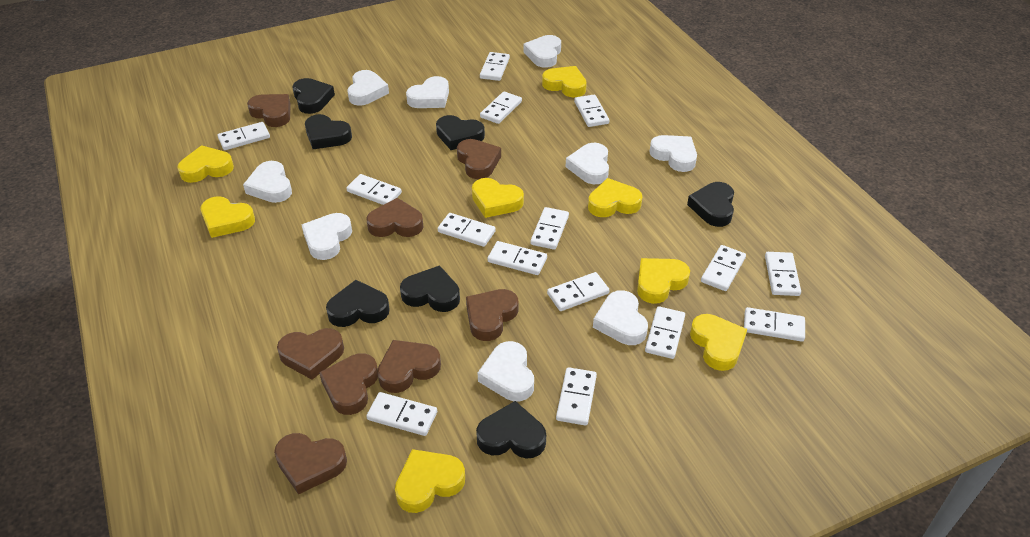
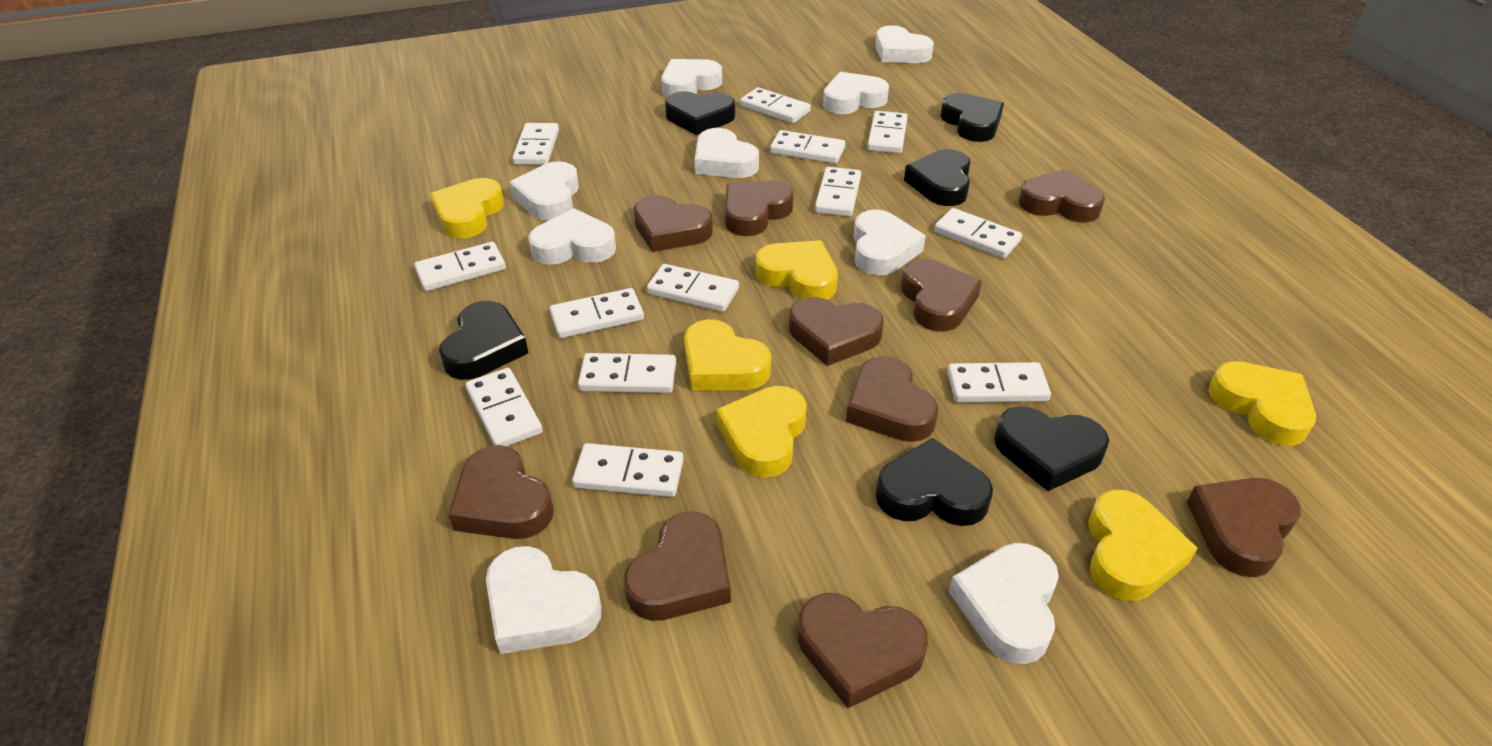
black heart: 7 -> 6
brown heart: 8 -> 10
white domino: 15 -> 13
yellow heart: 8 -> 6

